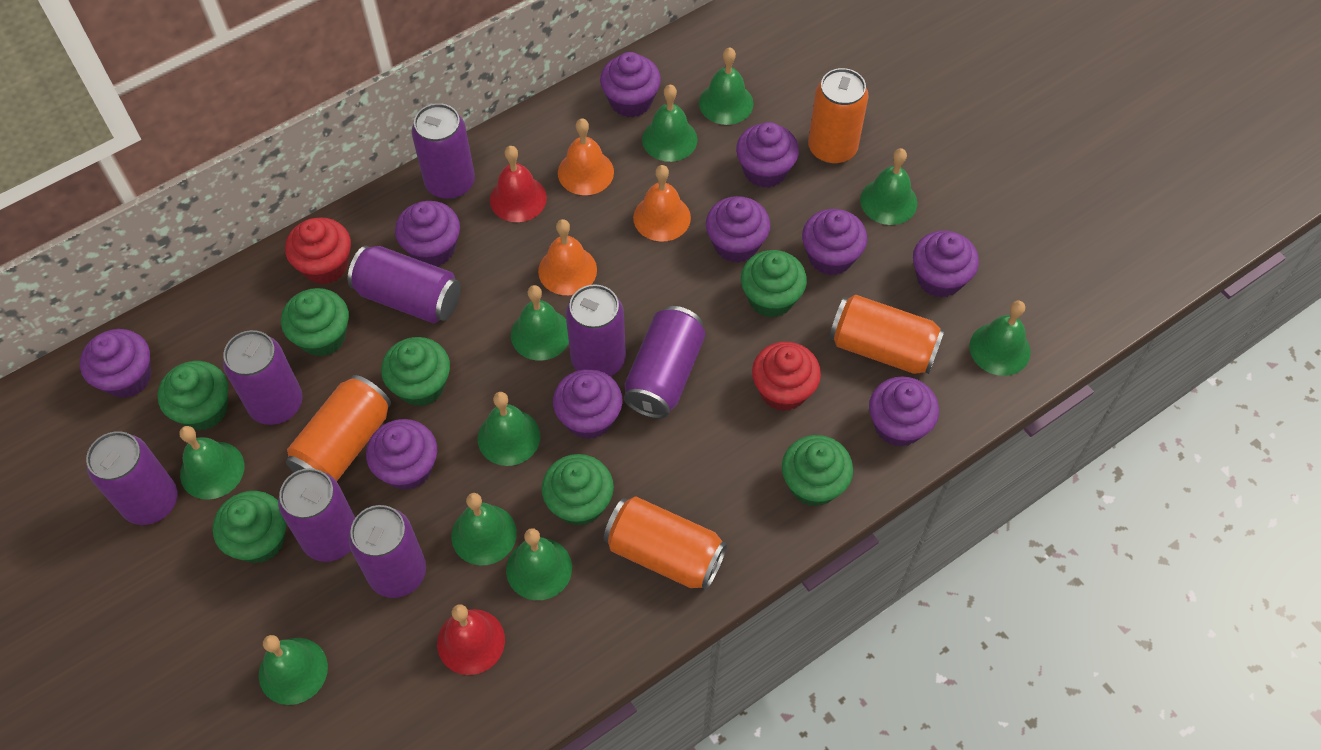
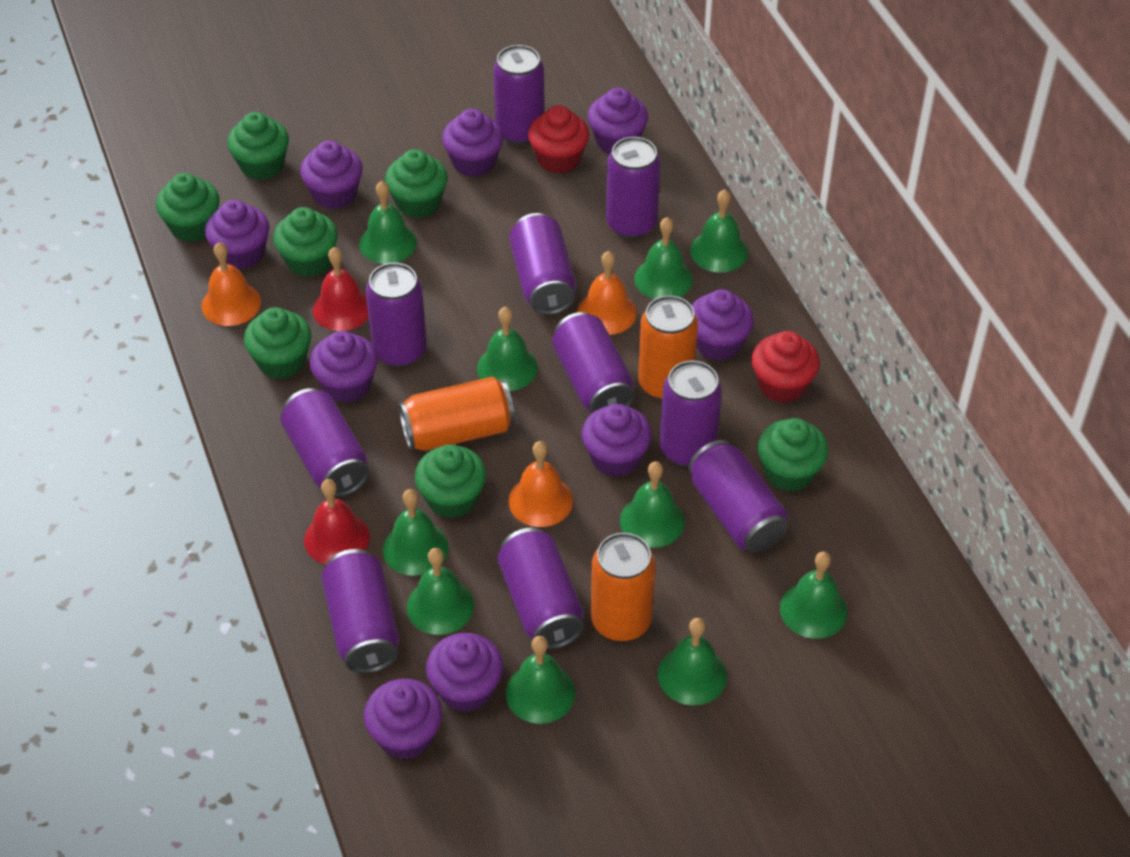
orange can: 4 -> 3
purple can: 8 -> 10
purple cupcake: 10 -> 9

